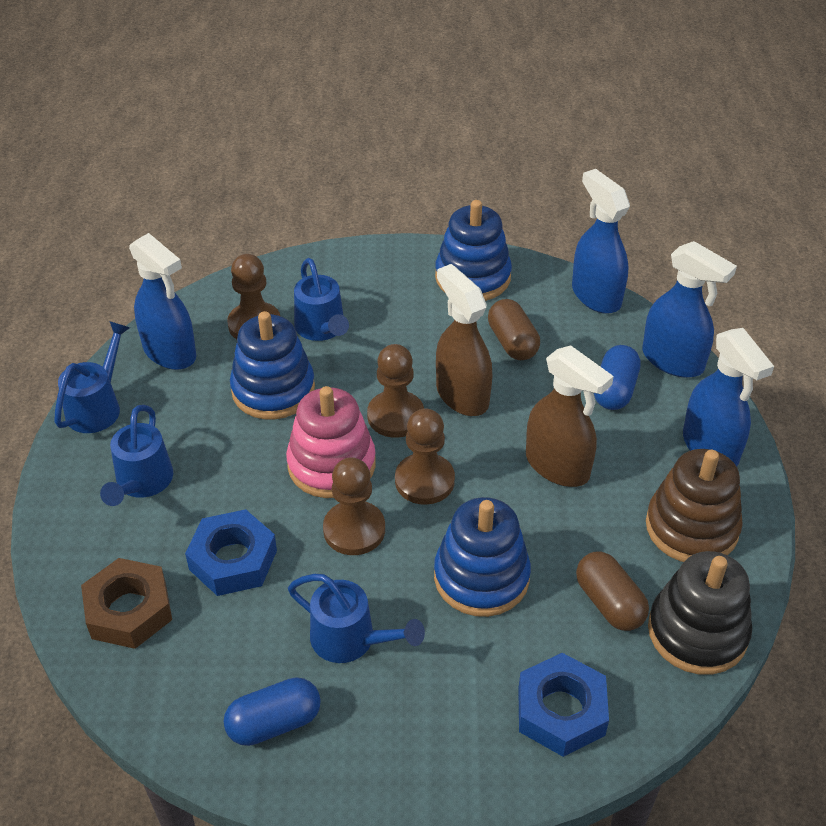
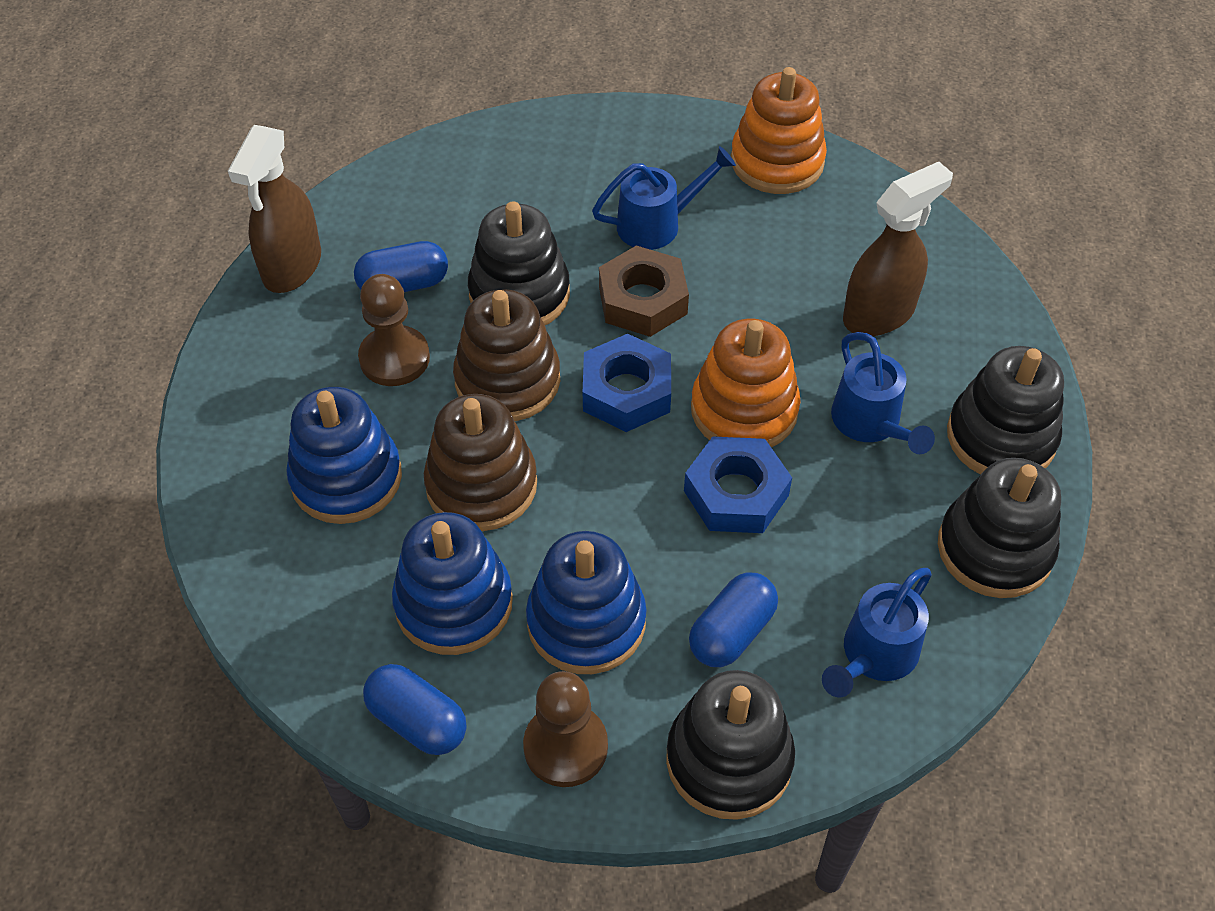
black stacking toy: 1 -> 4
blue capsule: 2 -> 3
blue spray bottle: 4 -> 0
blue watering can: 4 -> 3
brown capsule: 2 -> 0
brown pawn: 4 -> 2
brown stacking toy: 1 -> 2
orange stacking toy: 0 -> 2
pink stacking toy: 1 -> 0

